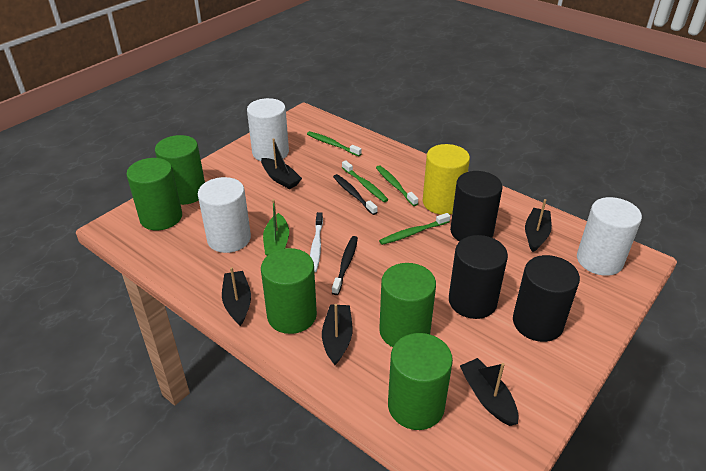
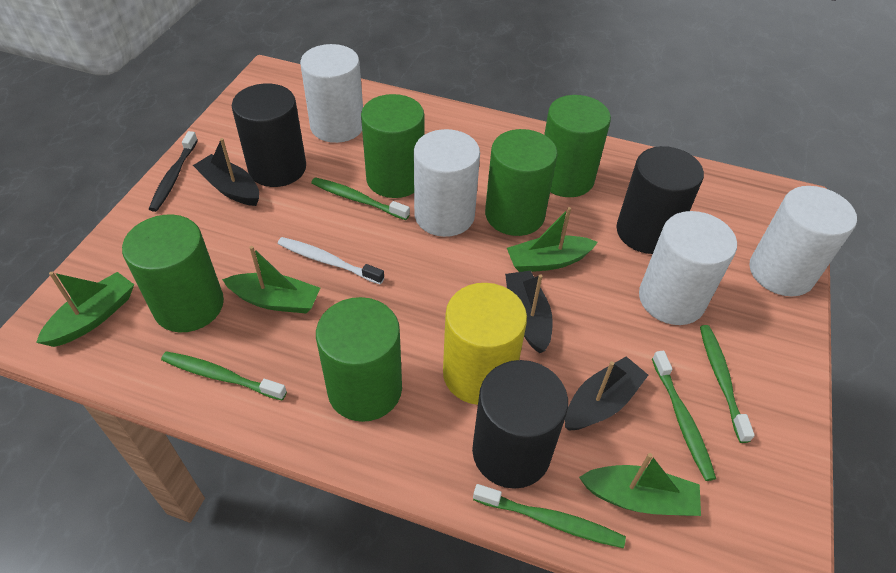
black boat: 5 -> 3
black toothbrush: 2 -> 1
green boat: 1 -> 4
green toothbrush: 4 -> 5
white cylinder: 3 -> 4

